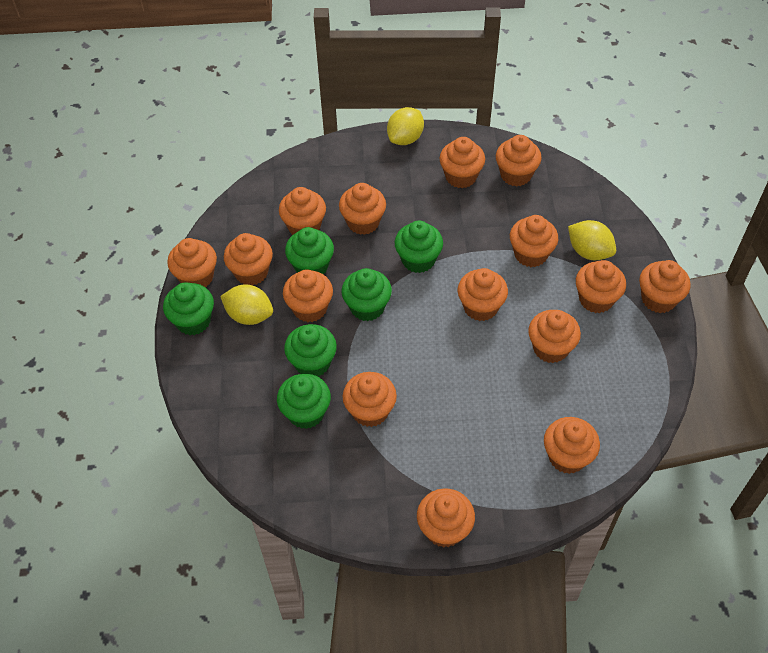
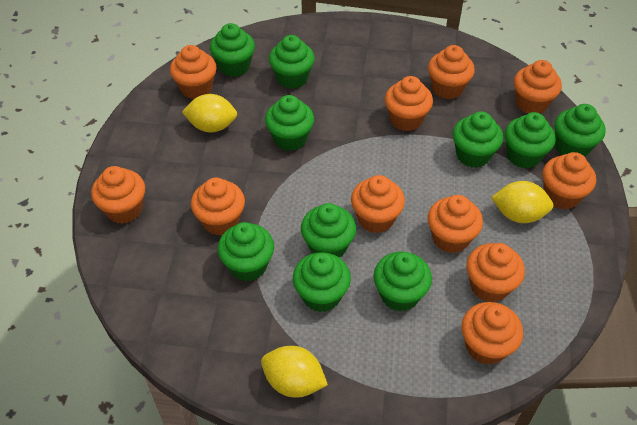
green cupcake: 6 -> 10
orange cupcake: 15 -> 11

